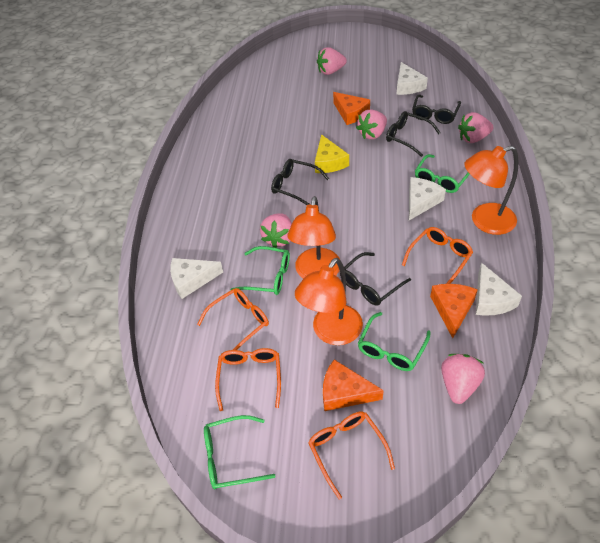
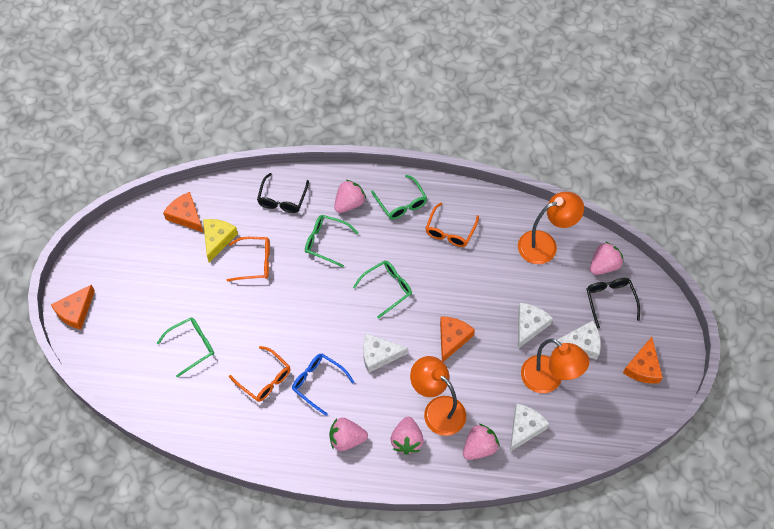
black glasses: 4 -> 2
blue glasses: 0 -> 1
orange cheese: 3 -> 4
orange glasses: 4 -> 3

